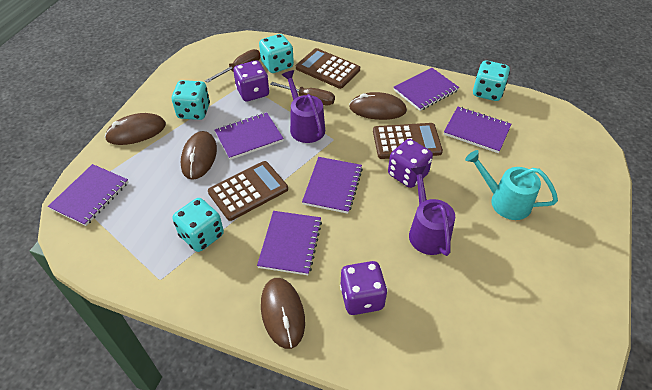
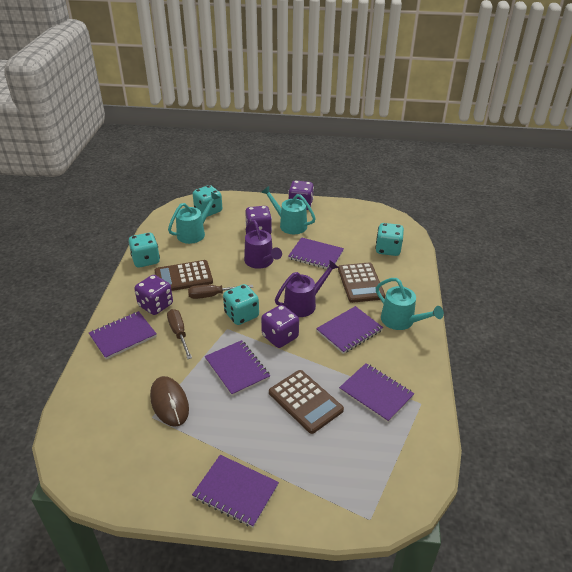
brown mouse: 4 -> 1
purple dice: 3 -> 4
turquoise watering can: 1 -> 3

